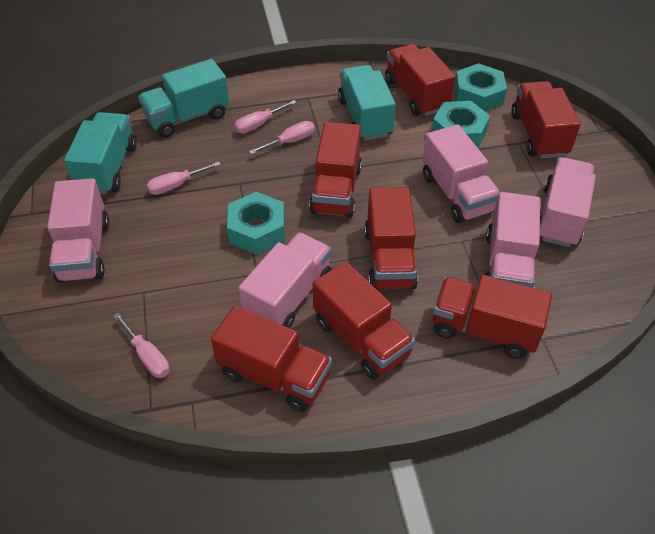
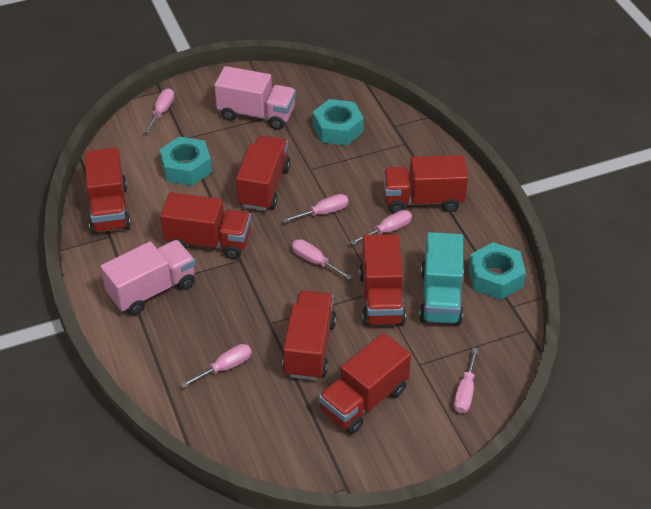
pink screwdriver: 4 -> 6
pink truck: 5 -> 2
turquoise truck: 3 -> 1

